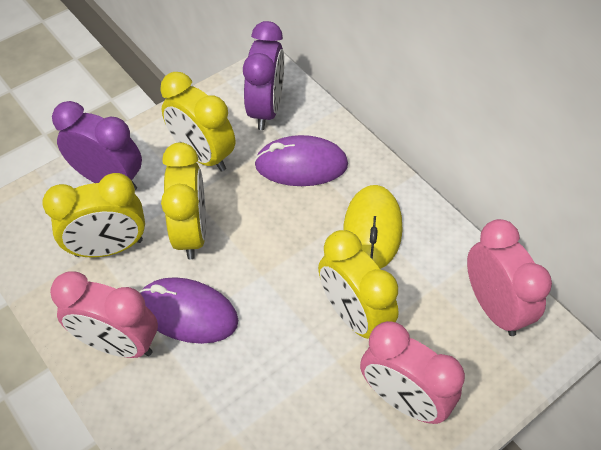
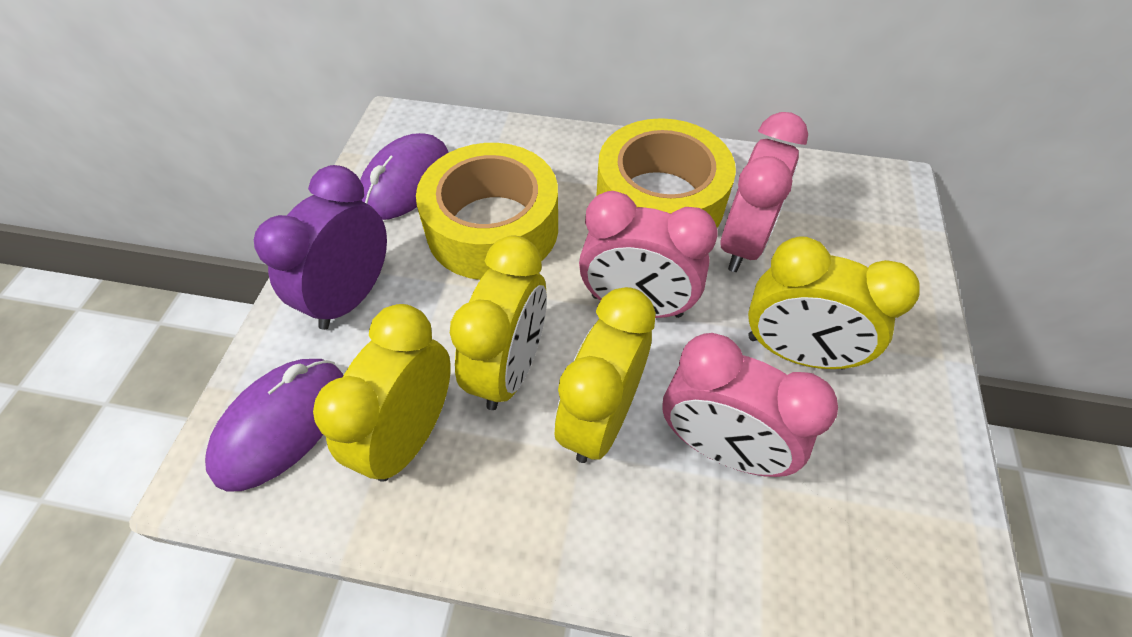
purple clock: 2 -> 1
yellow mouse: 1 -> 0
yellow tape: 0 -> 2

